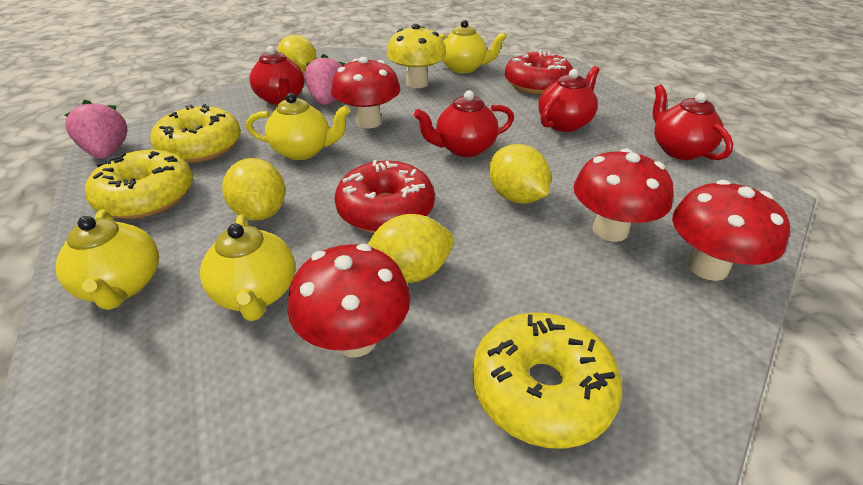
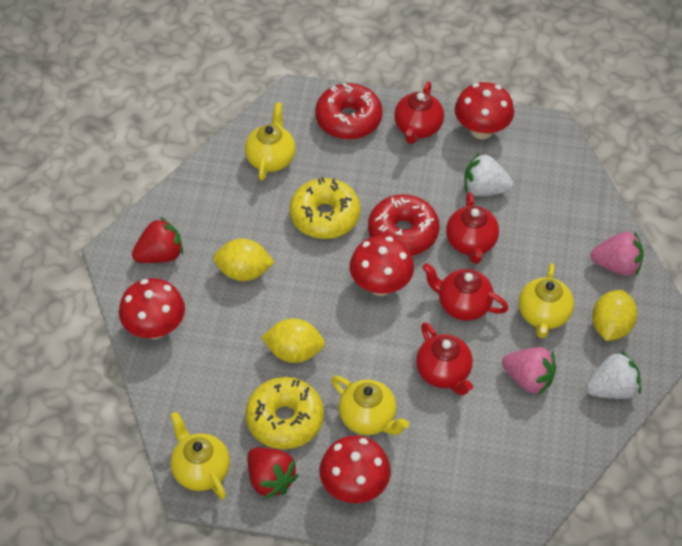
red strawberry: 0 -> 2
white strawberry: 0 -> 2
yellow donut: 3 -> 2
yellow lemon: 4 -> 3
yellow mushroom: 1 -> 0

